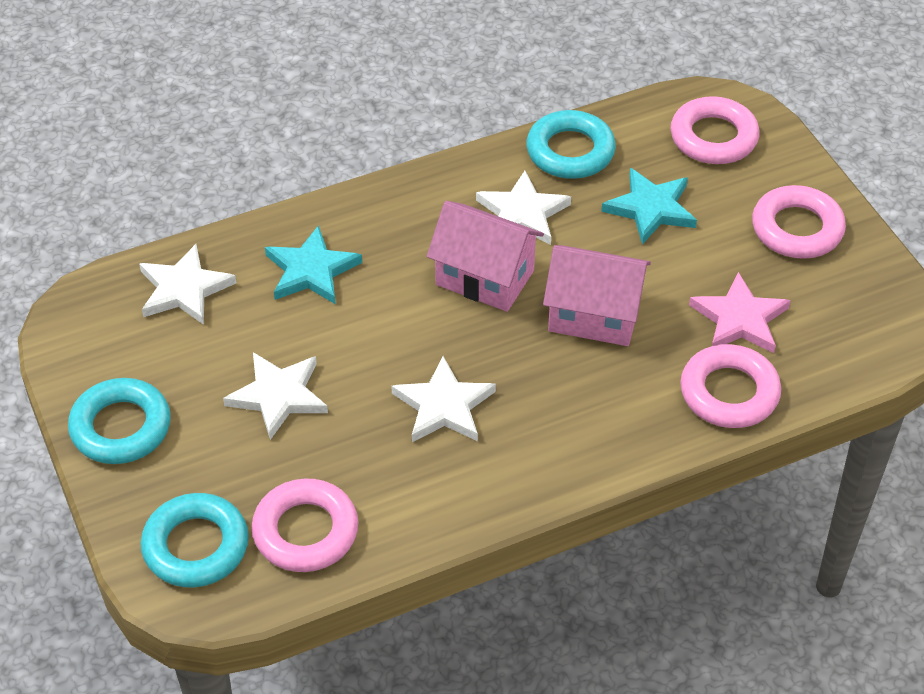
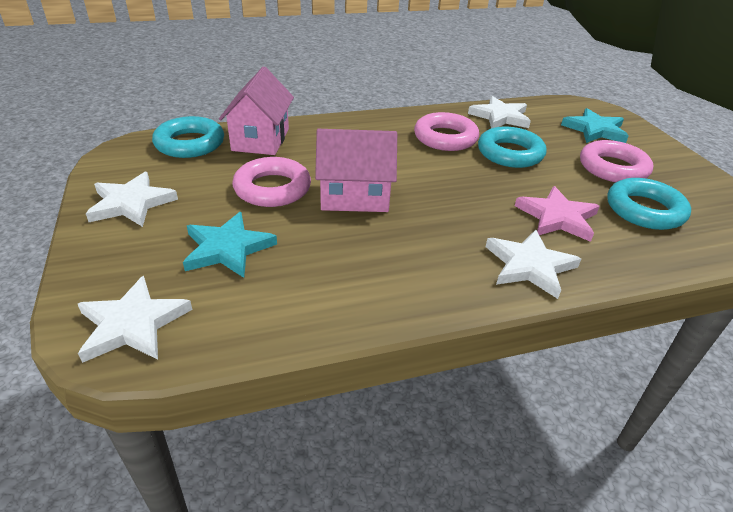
pink ring: 4 -> 3

